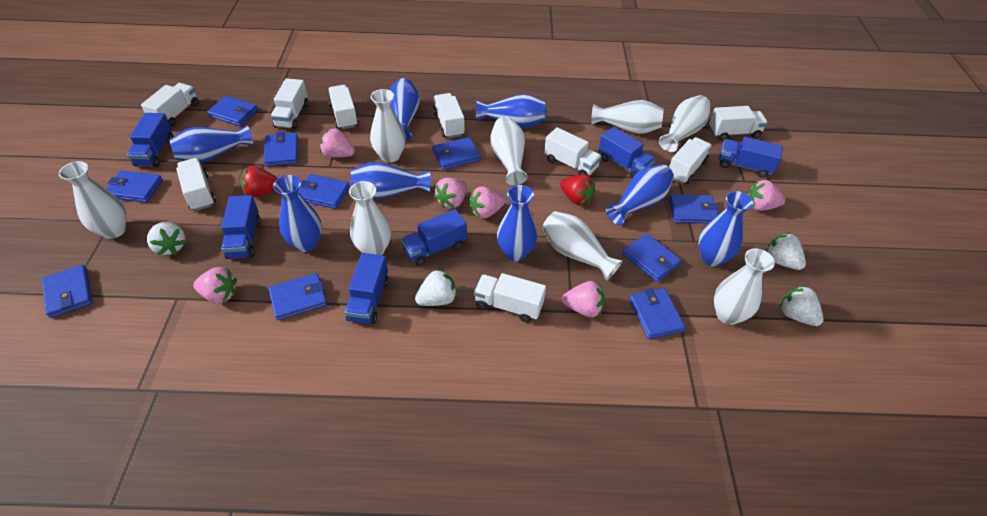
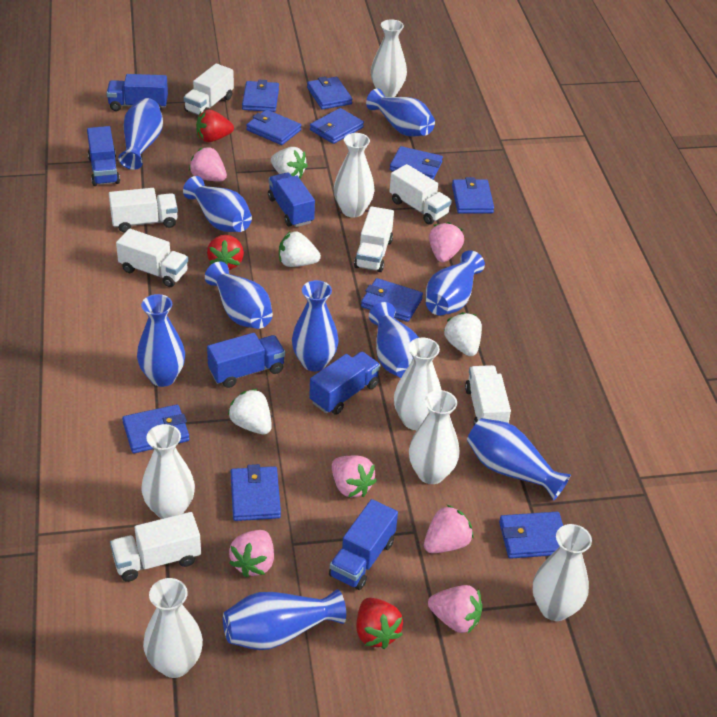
blue vase: 8 -> 10
red strawberry: 2 -> 3
white truck: 9 -> 7
white vase: 8 -> 7

